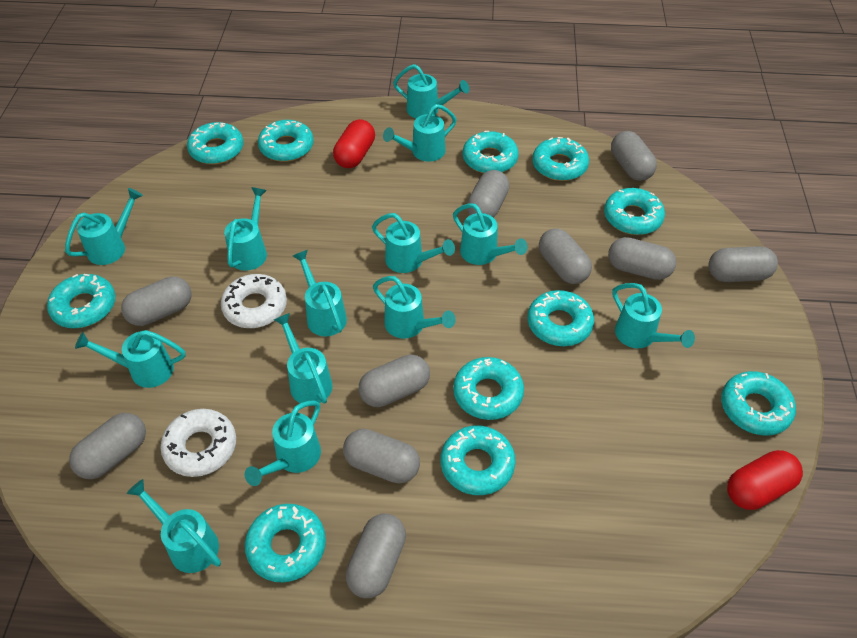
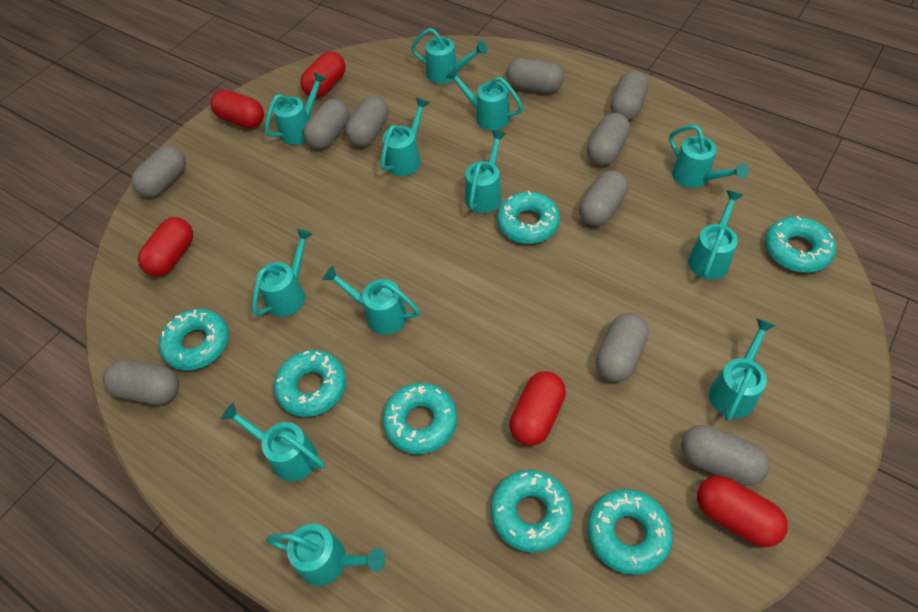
red capsule: 2 -> 5
turquoise donut: 11 -> 7
turquoise watering can: 13 -> 12
white donut: 2 -> 0

